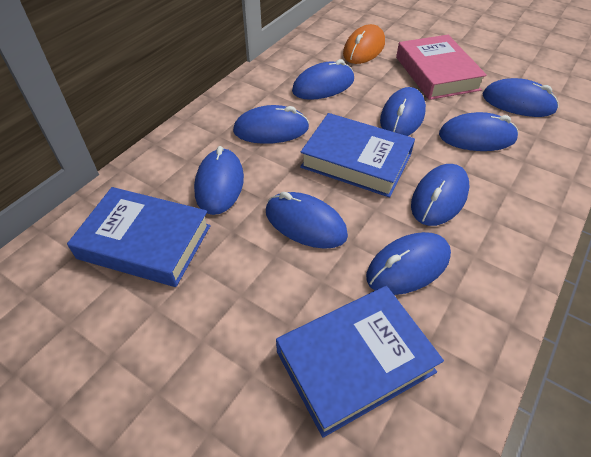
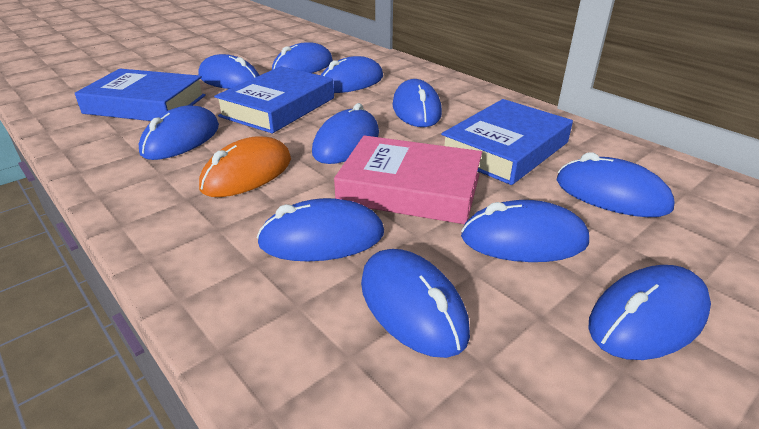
blue mouse: 9 -> 11

